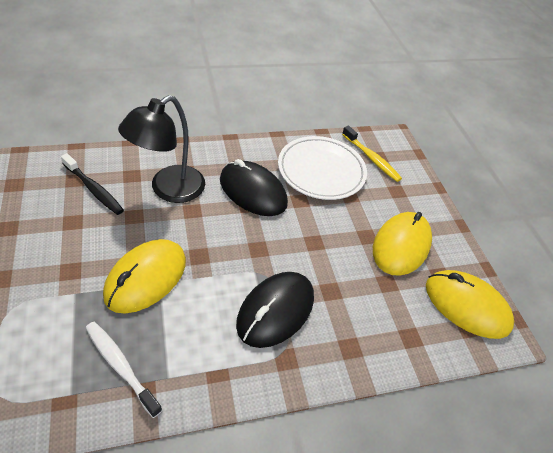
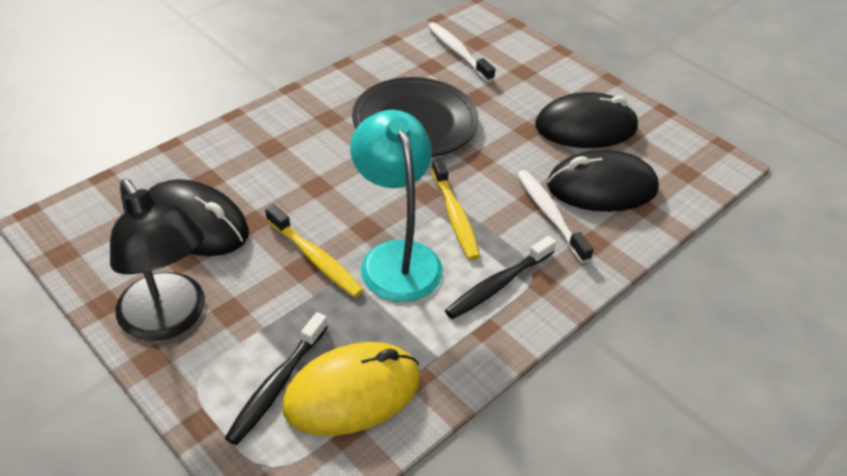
black mouse: 2 -> 3
black plate: 0 -> 1
black toothbrush: 1 -> 2
turquoise lamp: 0 -> 1
white plate: 1 -> 0
white toothbrush: 1 -> 2
yellow mouse: 3 -> 1
yellow toothbrush: 1 -> 2

